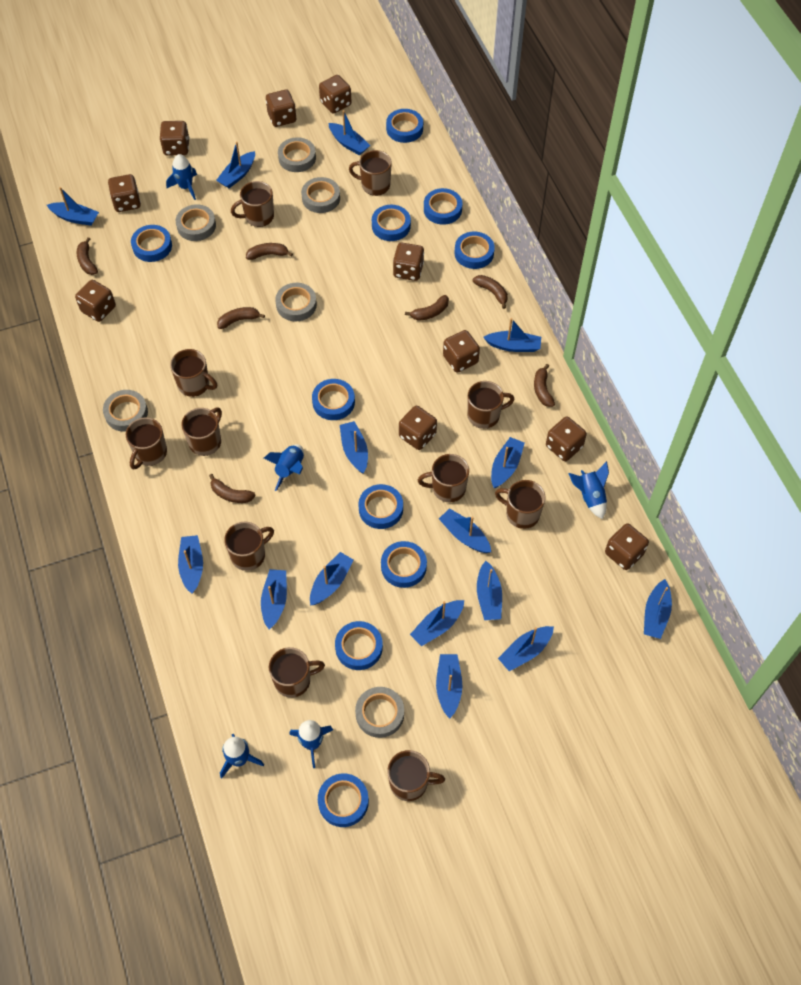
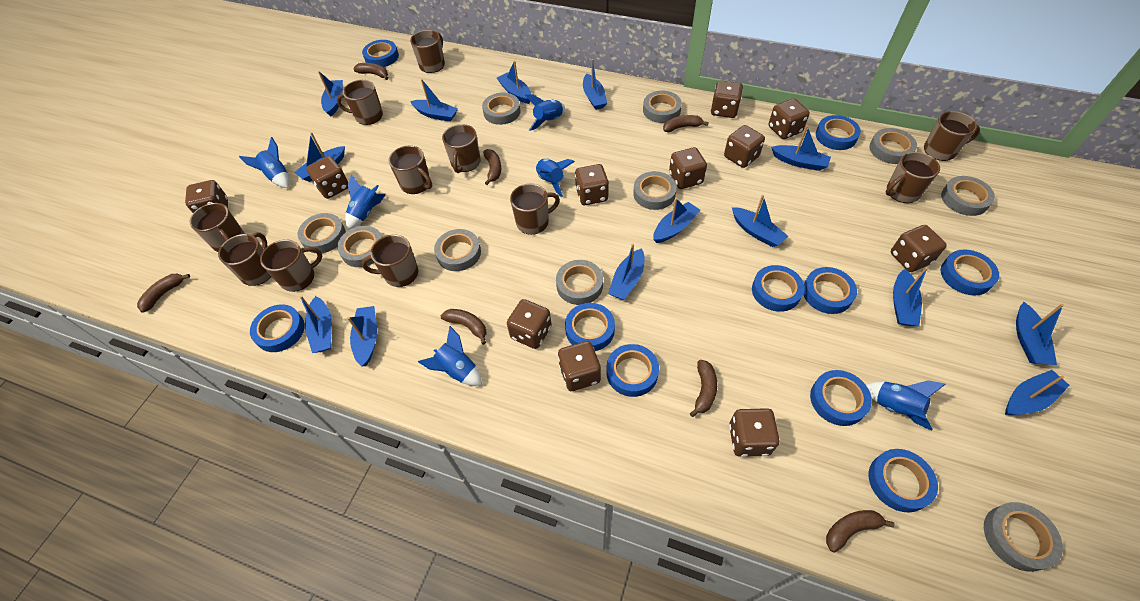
blue boat: 15 -> 14
blue rocket: 5 -> 6
brown dice: 10 -> 11
grey tape: 6 -> 10

